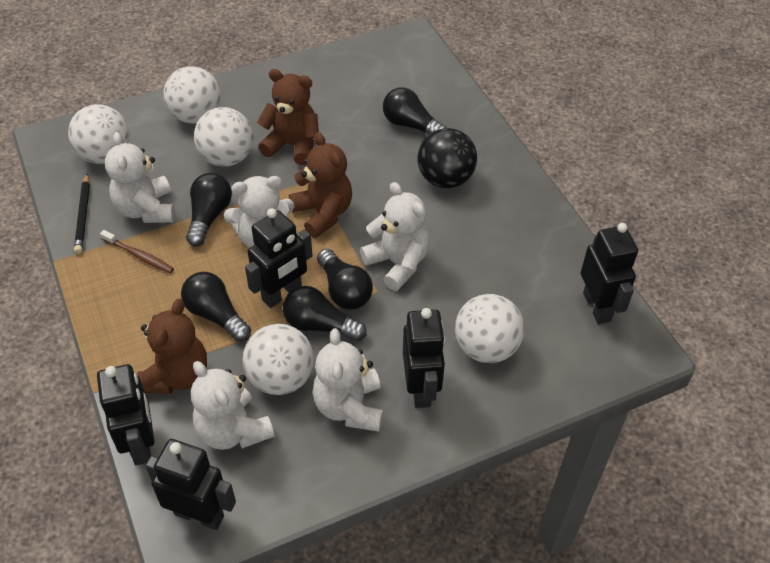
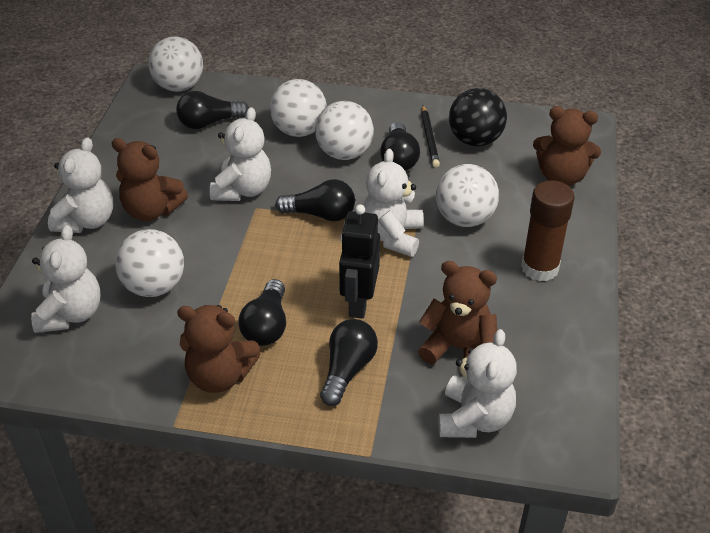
black robot: 5 -> 1
brown glue stick: 0 -> 1
brown teddy bear: 3 -> 4
brown toothbrush: 1 -> 0

